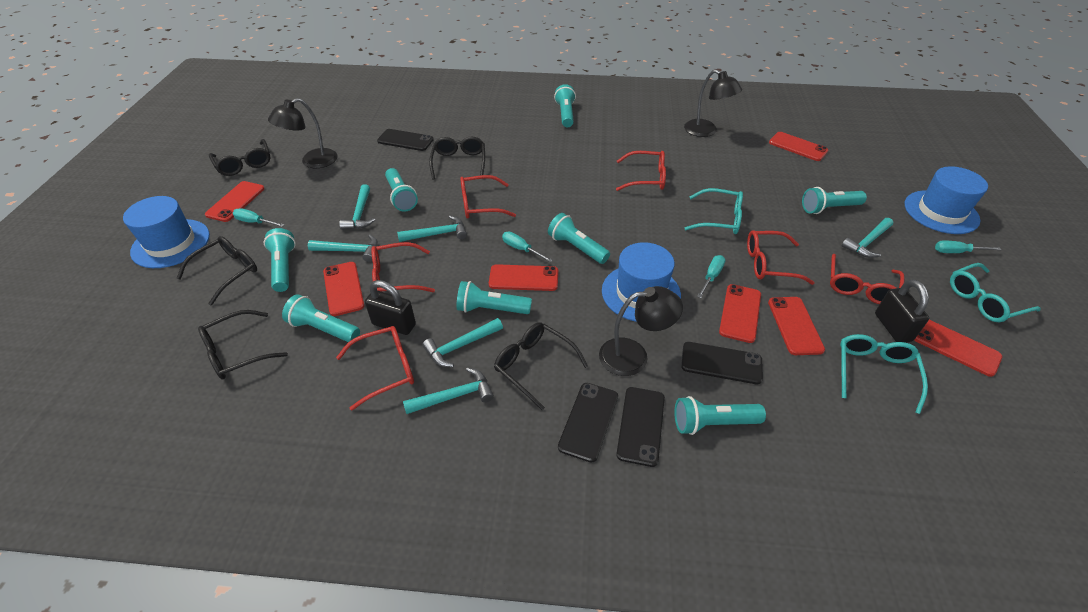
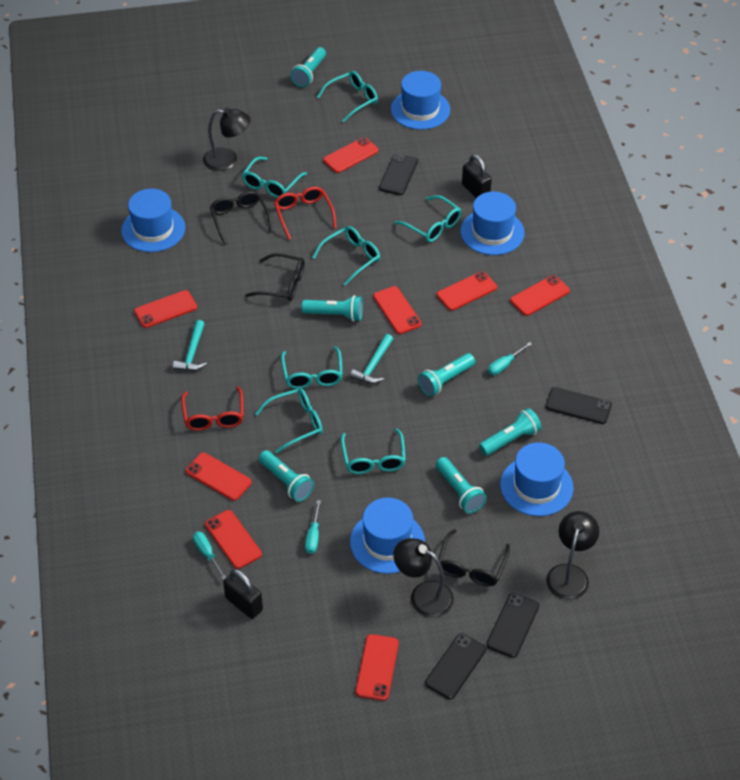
black glasses: 5 -> 3
blue hat: 3 -> 5
red glasses: 6 -> 2
red phone: 7 -> 8
turquoise flashlight: 8 -> 6
turquoise glasses: 3 -> 7
turquoise hammer: 6 -> 2
turquoise screwdriver: 4 -> 3

